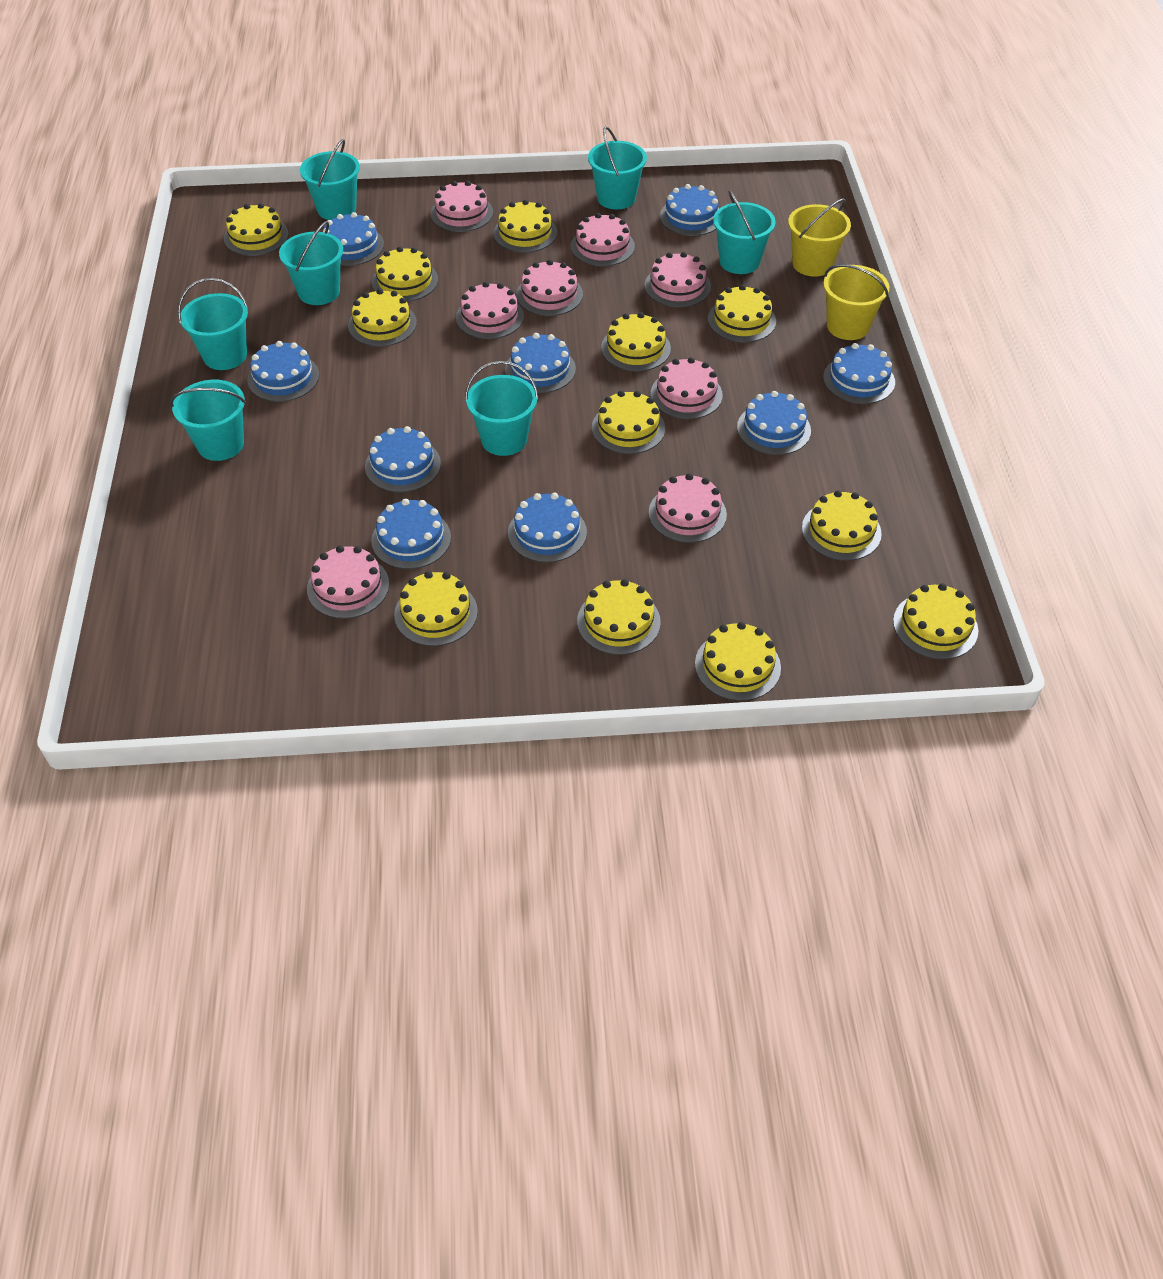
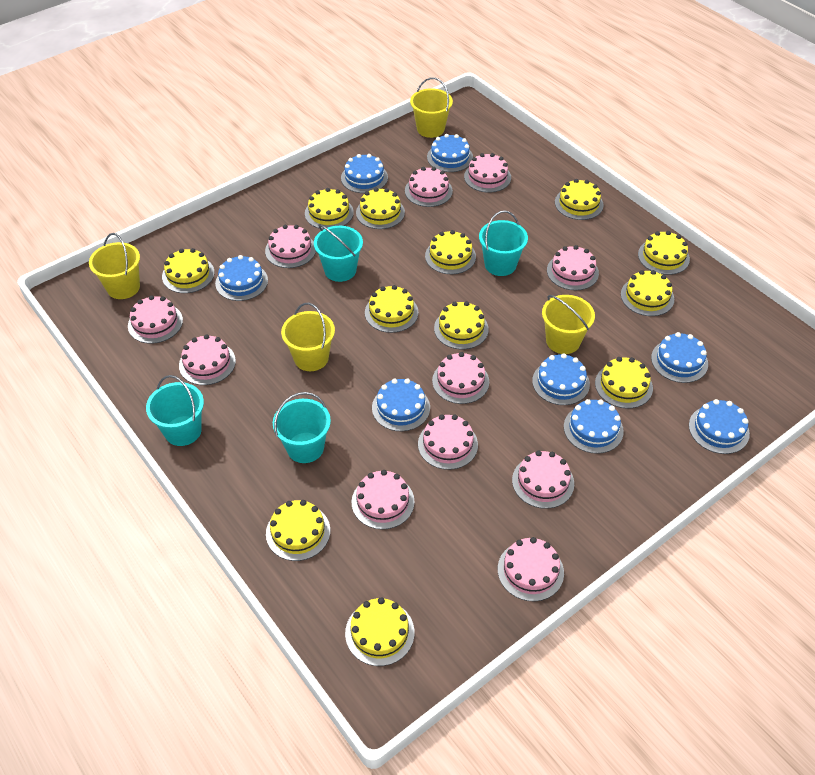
blue cake: 9 -> 8
pink cake: 8 -> 11
turquoise bucket: 7 -> 4
yellow bucket: 2 -> 4

